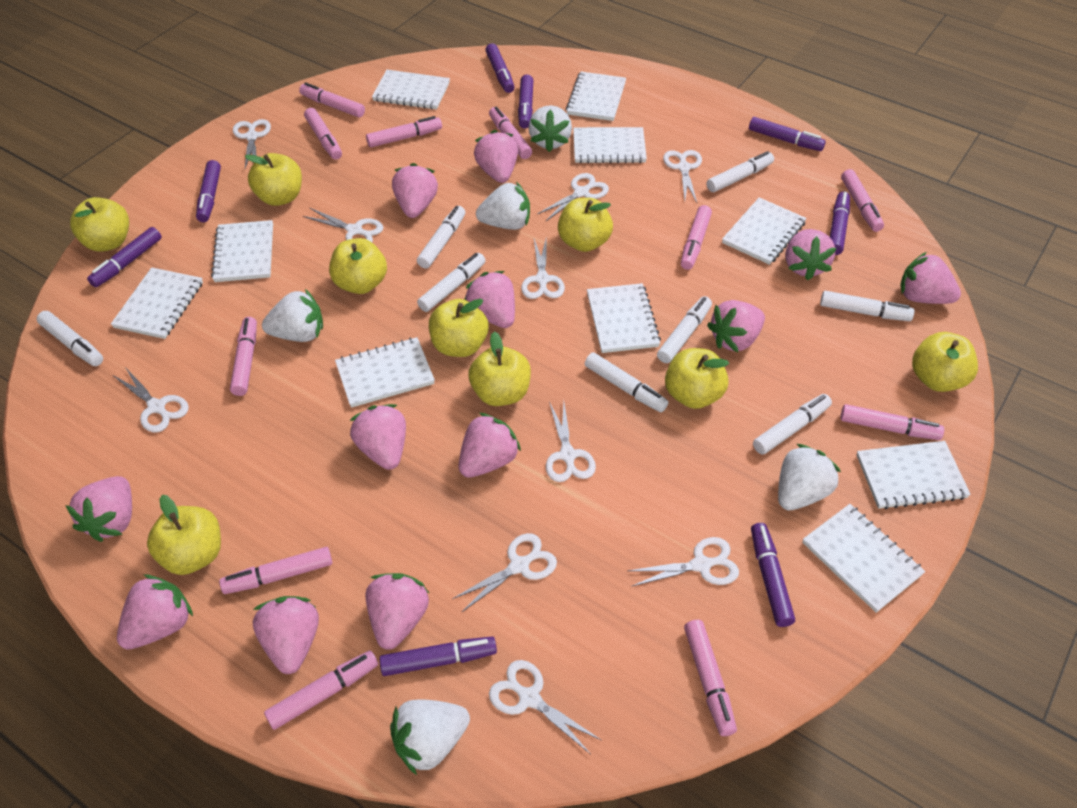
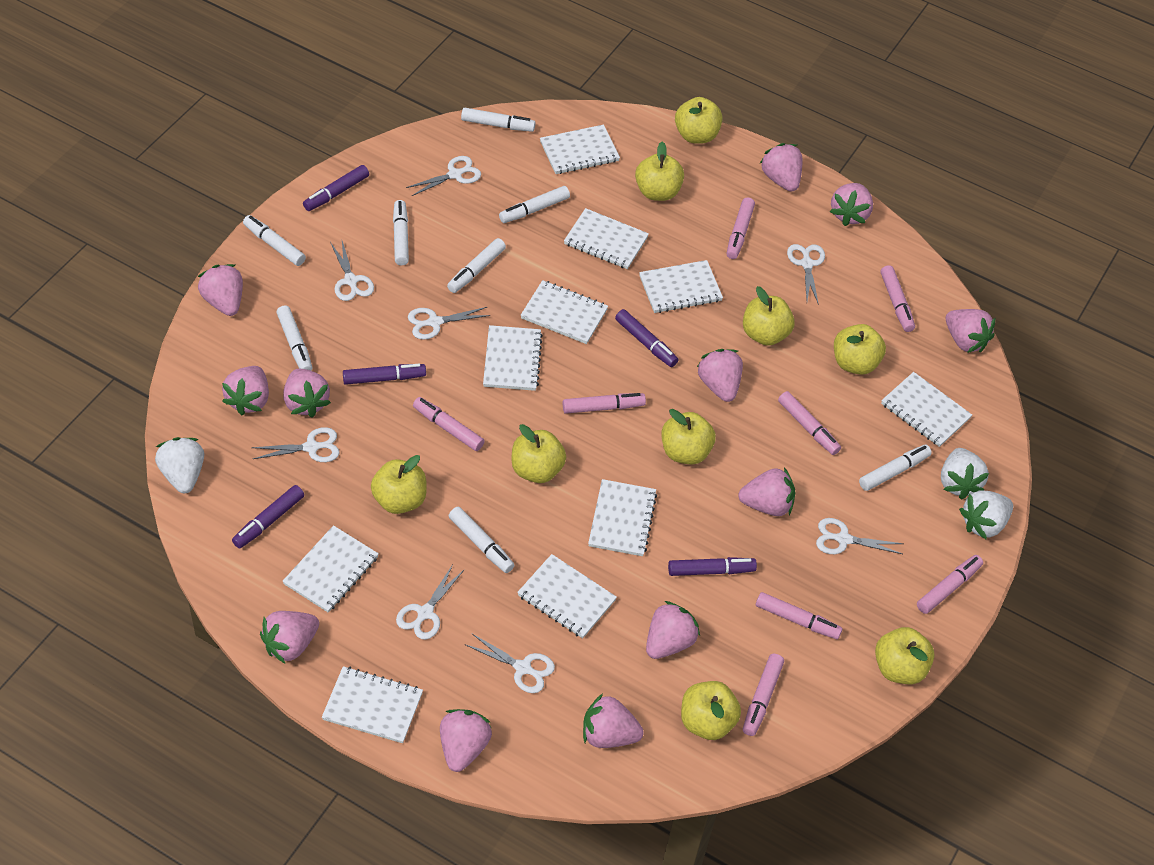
pink marker: 11 -> 8
purple marker: 8 -> 5
white scissors: 10 -> 8
white strawberry: 5 -> 3

